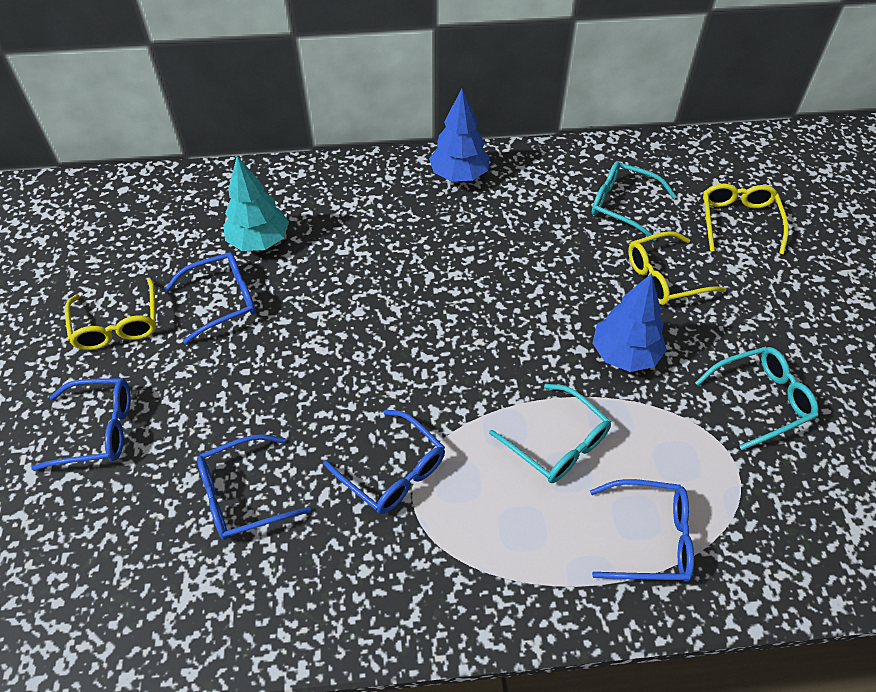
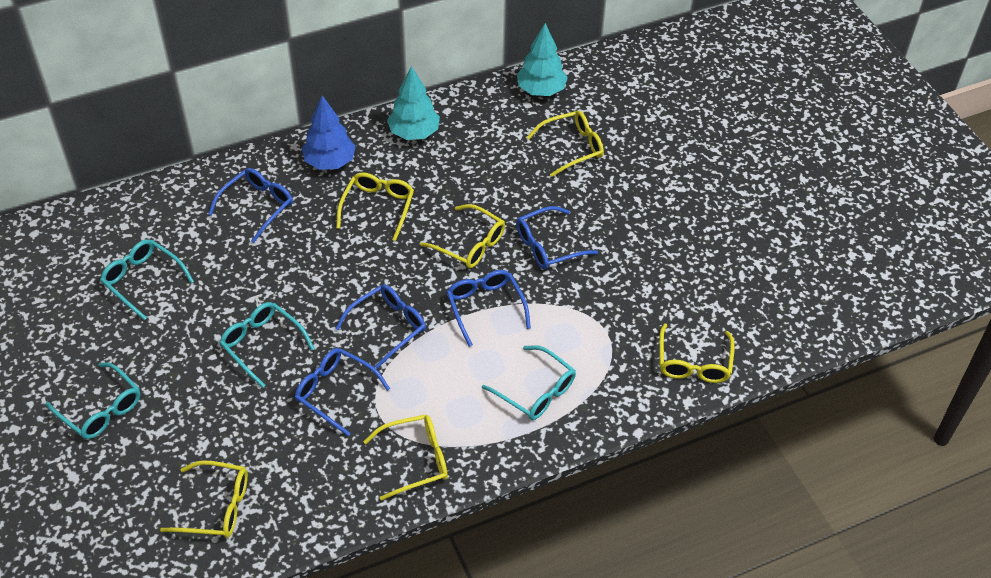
blue tree: 2 -> 1
turquoise glasses: 3 -> 4
turquoise tree: 1 -> 2
yellow glasses: 3 -> 6

